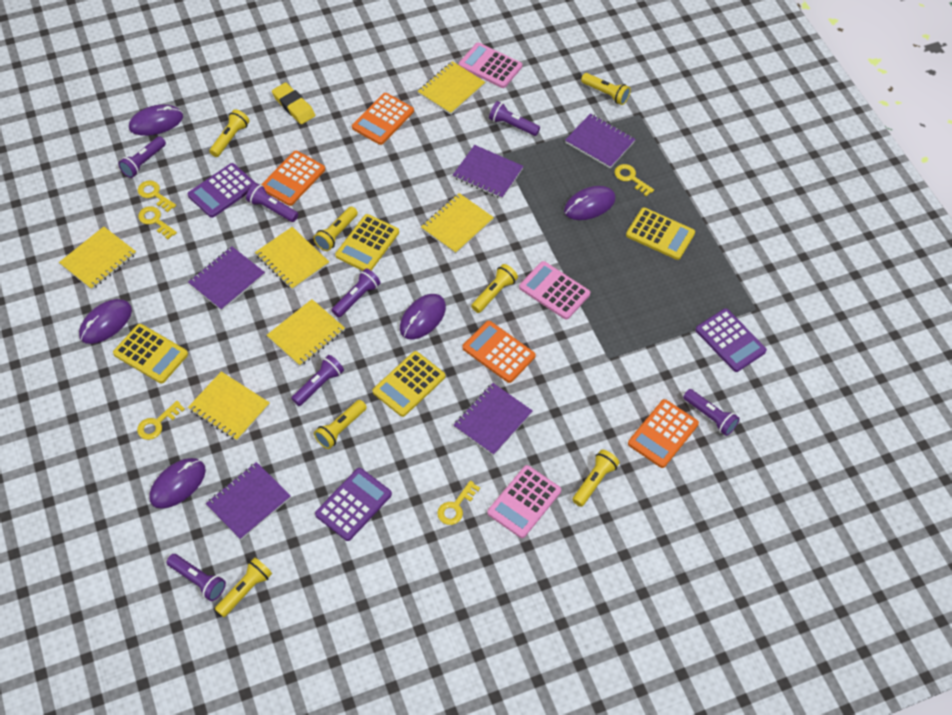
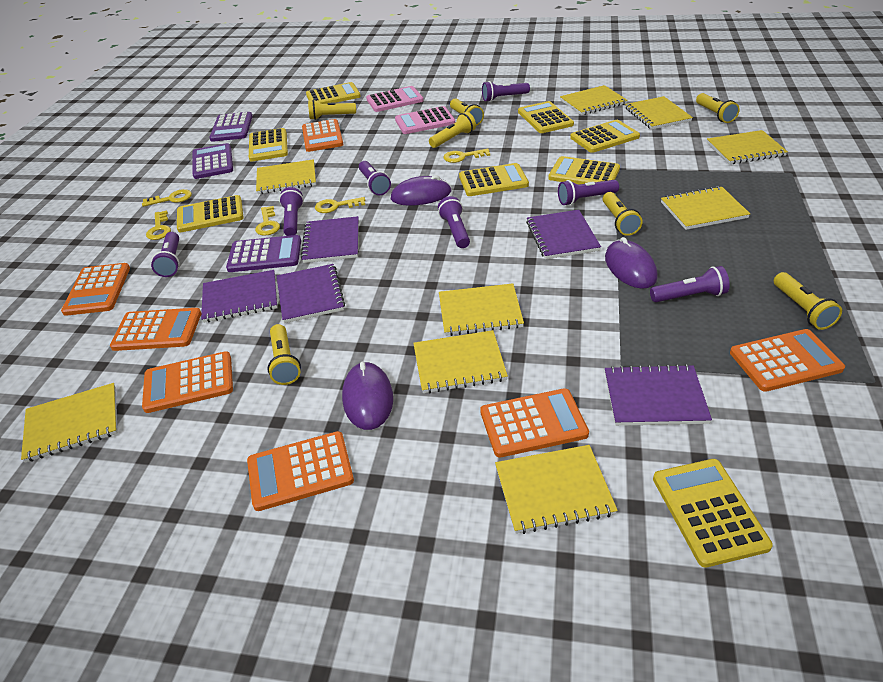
orange calculator: 4 -> 7
pink calculator: 3 -> 2
purple mouse: 5 -> 3
yellow calculator: 4 -> 8
yellow eraser: 1 -> 0
yellow notebook: 6 -> 9

